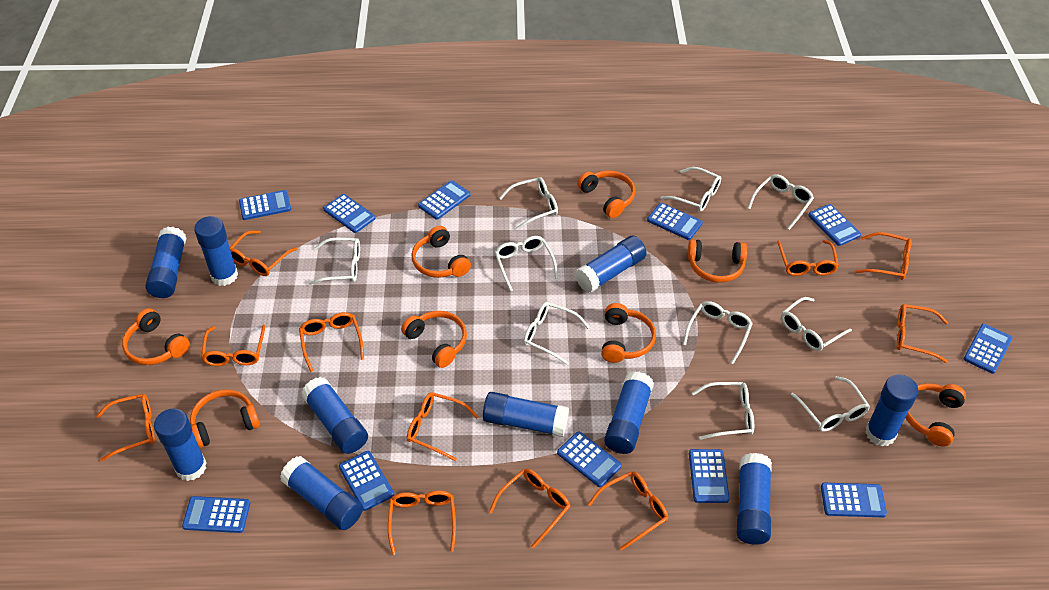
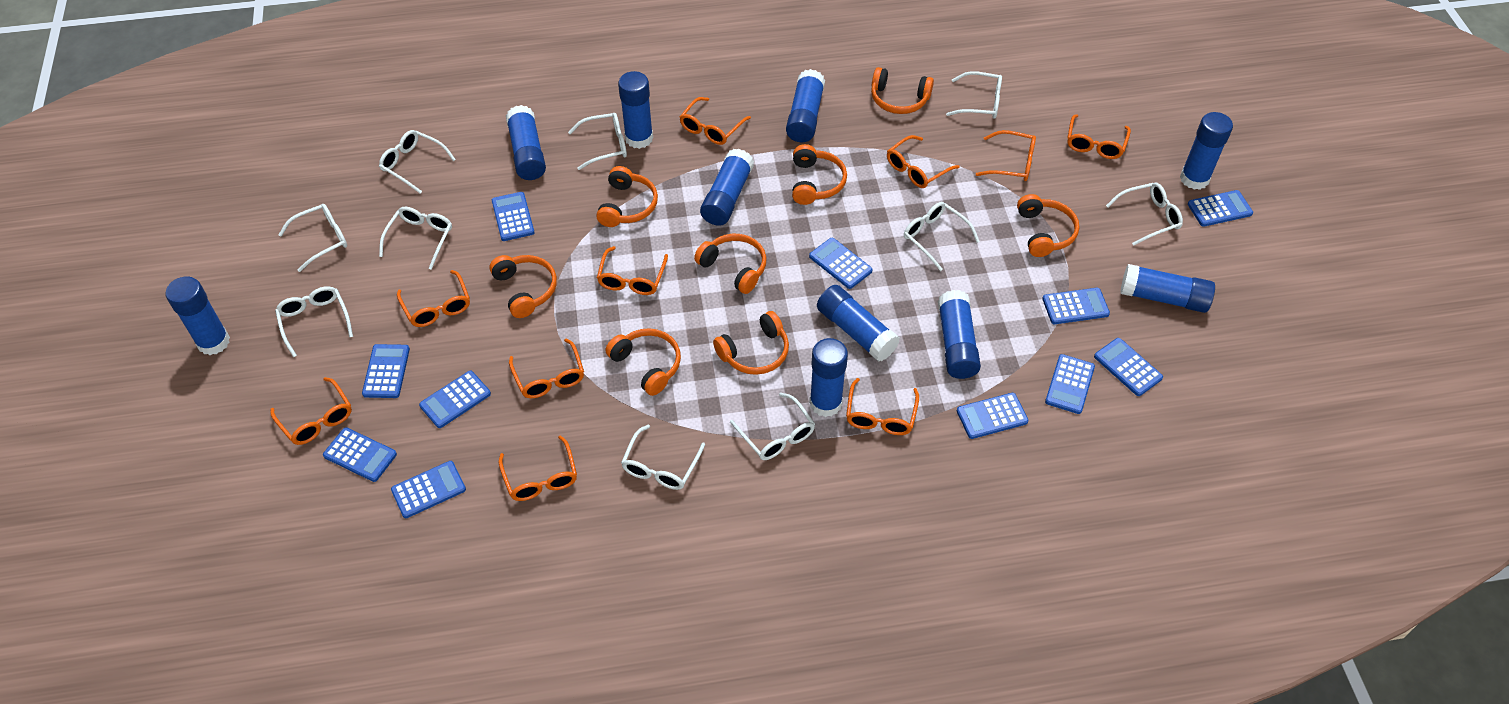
orange glasses: 11 -> 10

